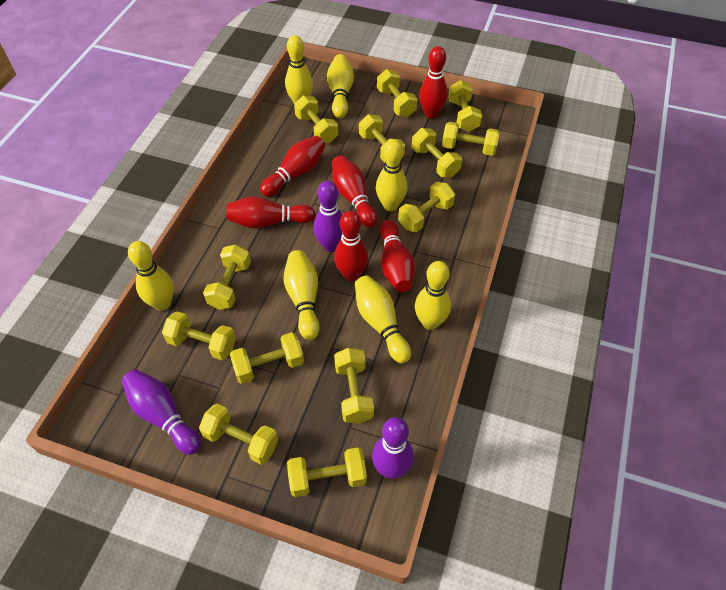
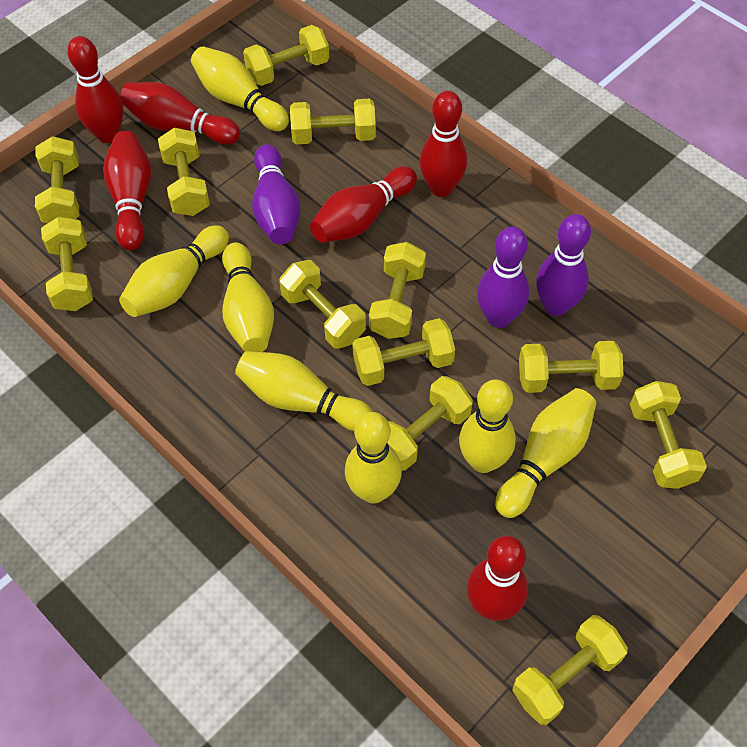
yellow dumbbell: 13 -> 12

